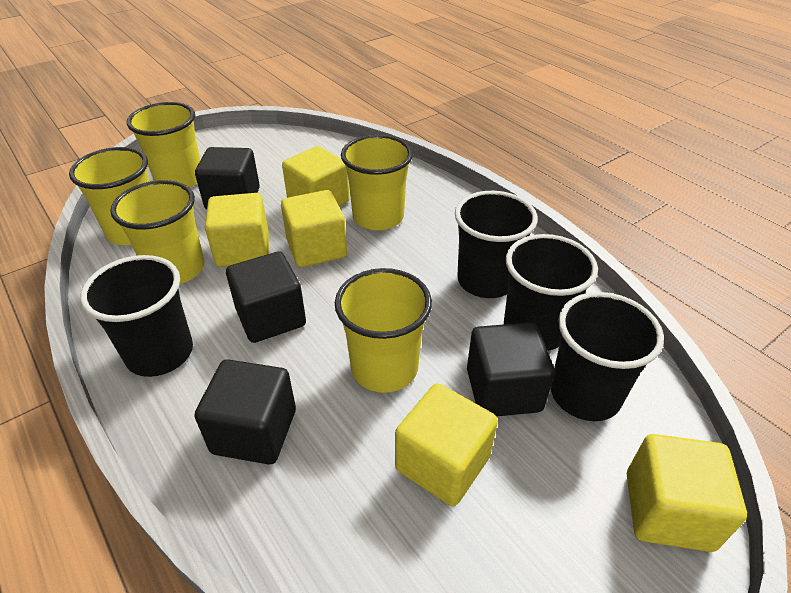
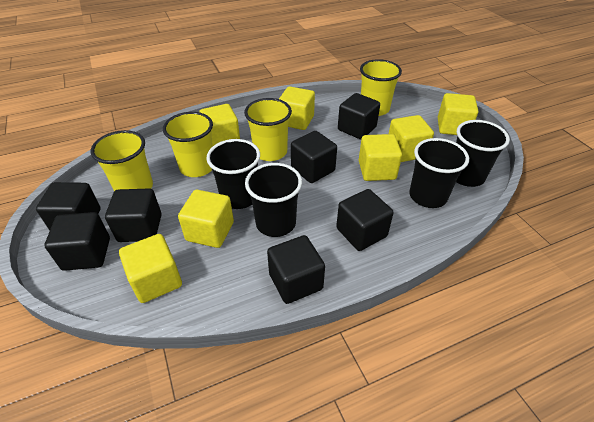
black cube: 4 -> 7
yellow cube: 5 -> 7
yellow cup: 5 -> 4

